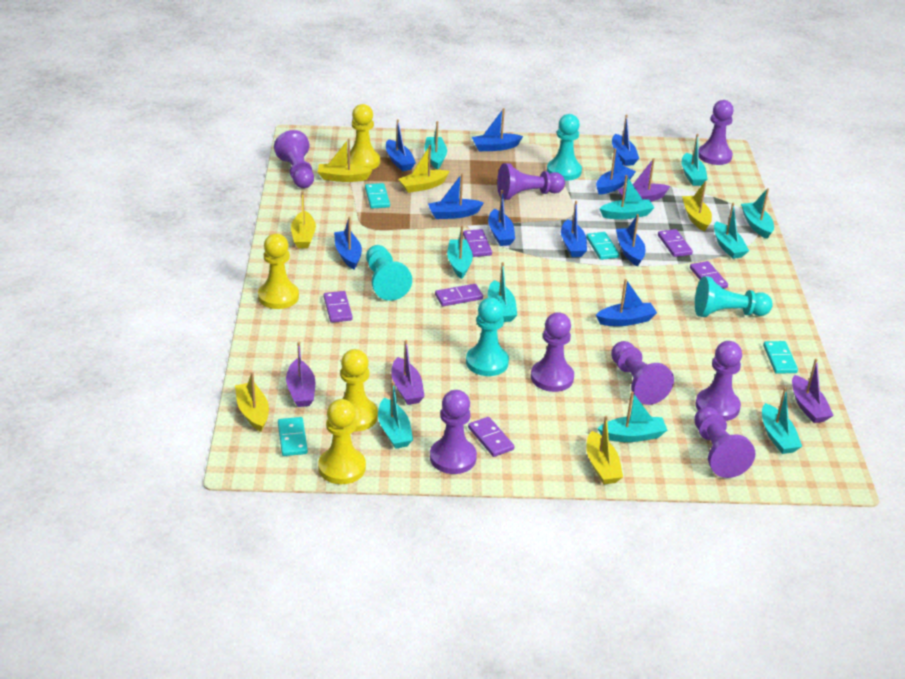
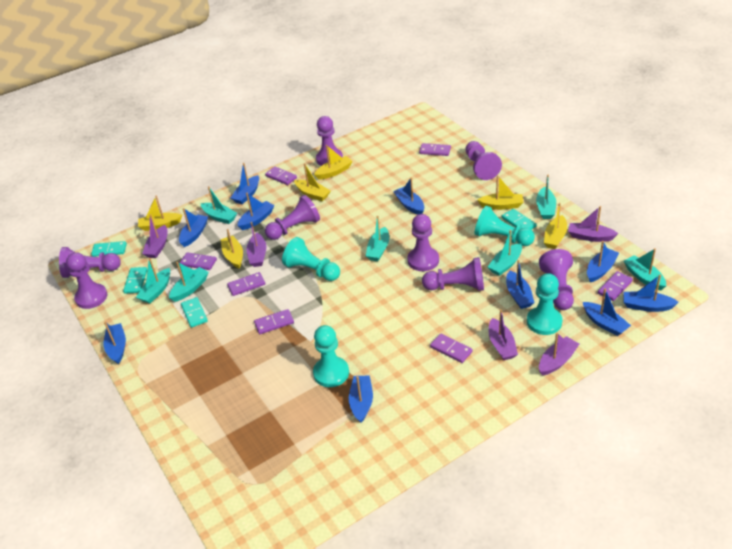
purple boat: 4 -> 5
purple domino: 6 -> 7
turquoise boat: 10 -> 7
yellow pawn: 4 -> 0

